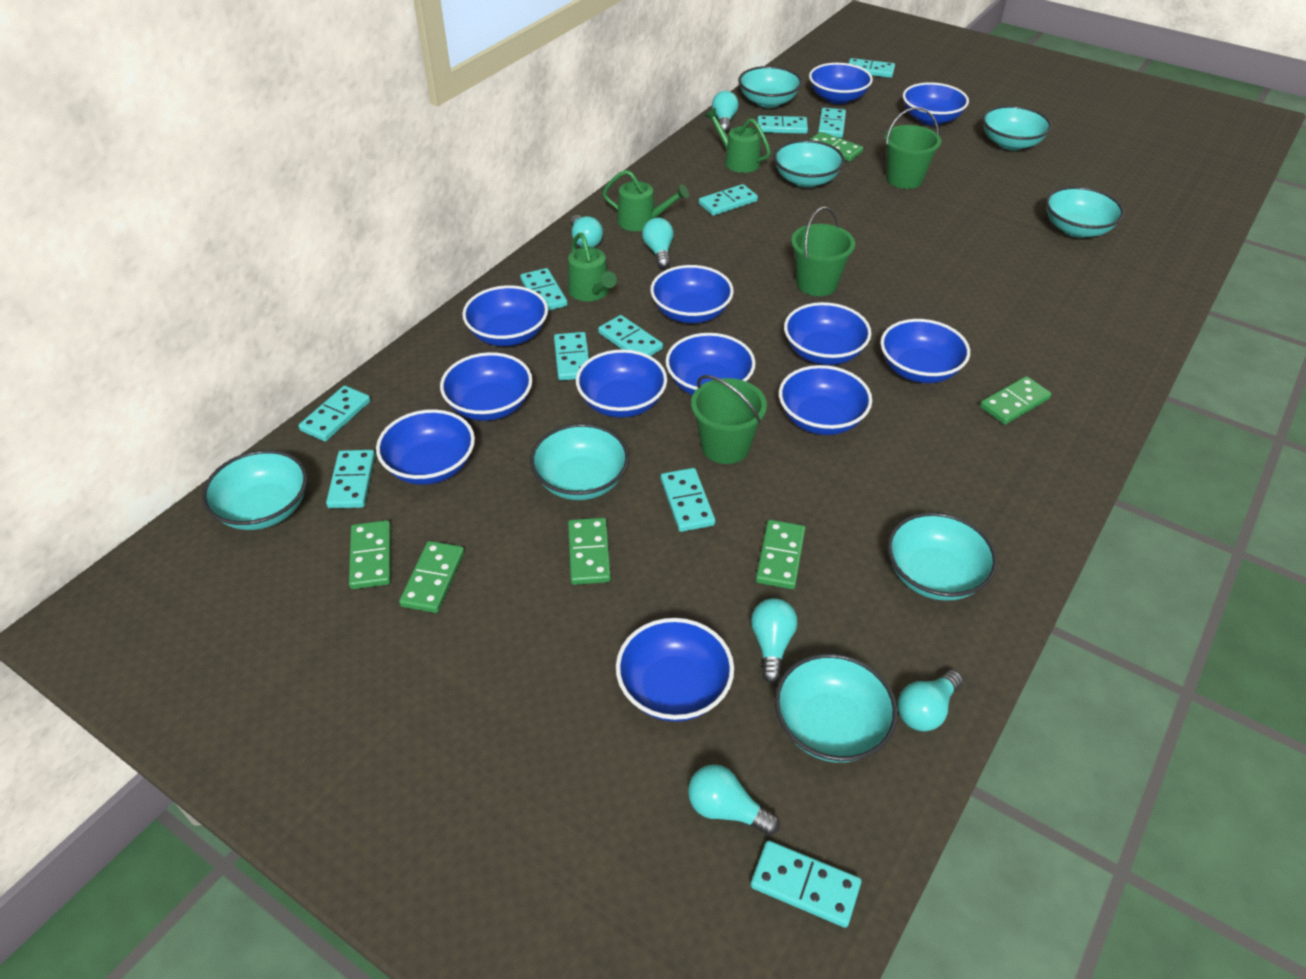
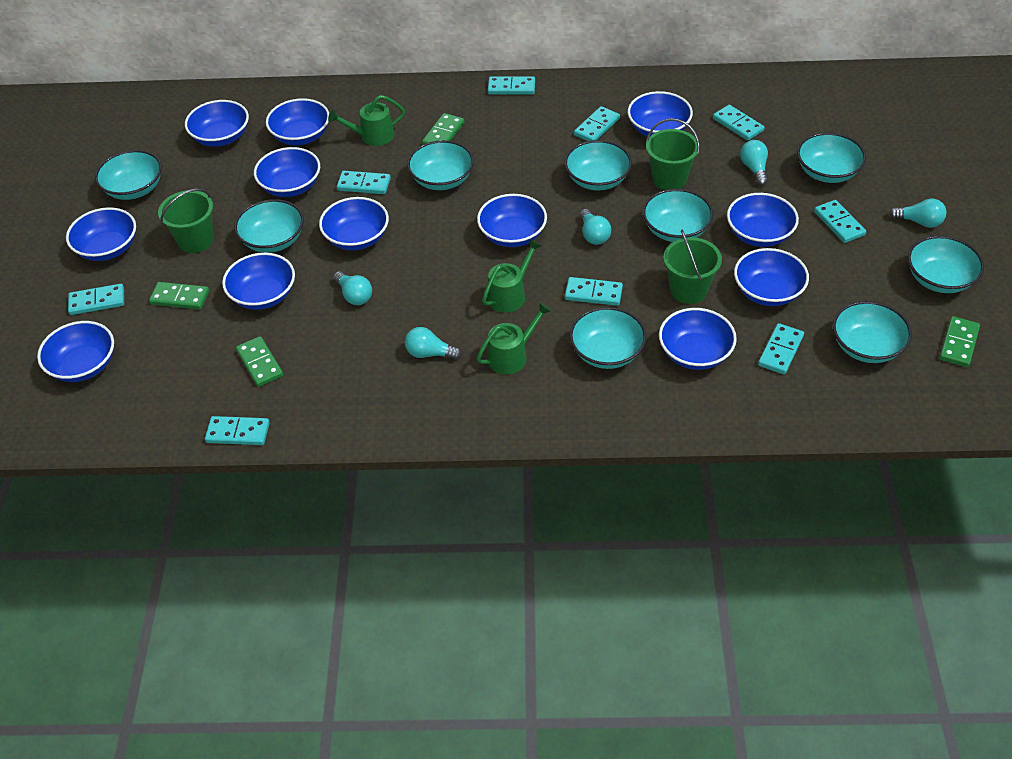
green domino: 6 -> 4
turquoise bowl: 8 -> 9
turquoise domino: 11 -> 9
turquoise light bulb: 6 -> 5

